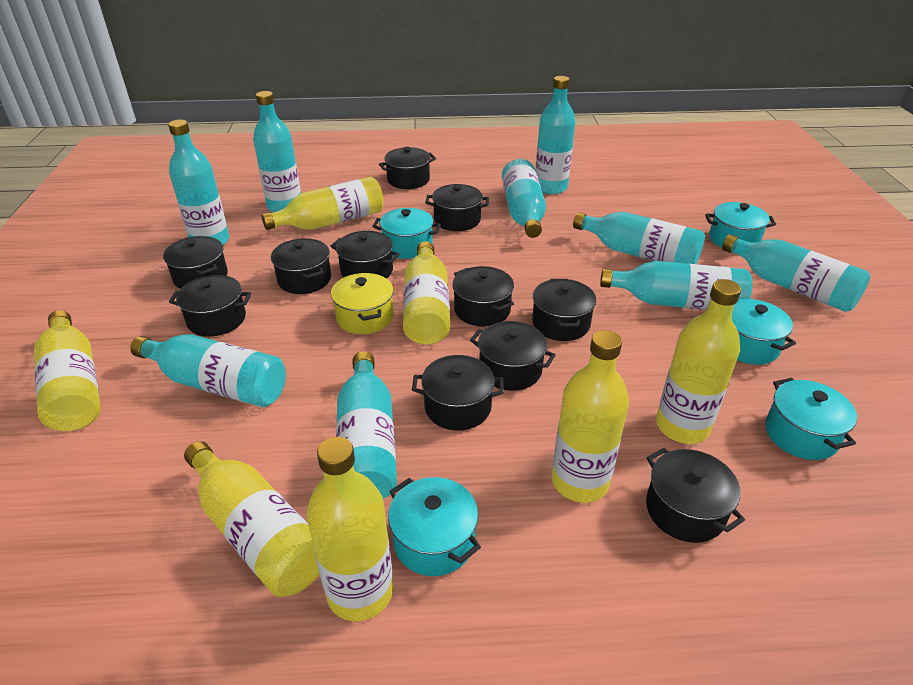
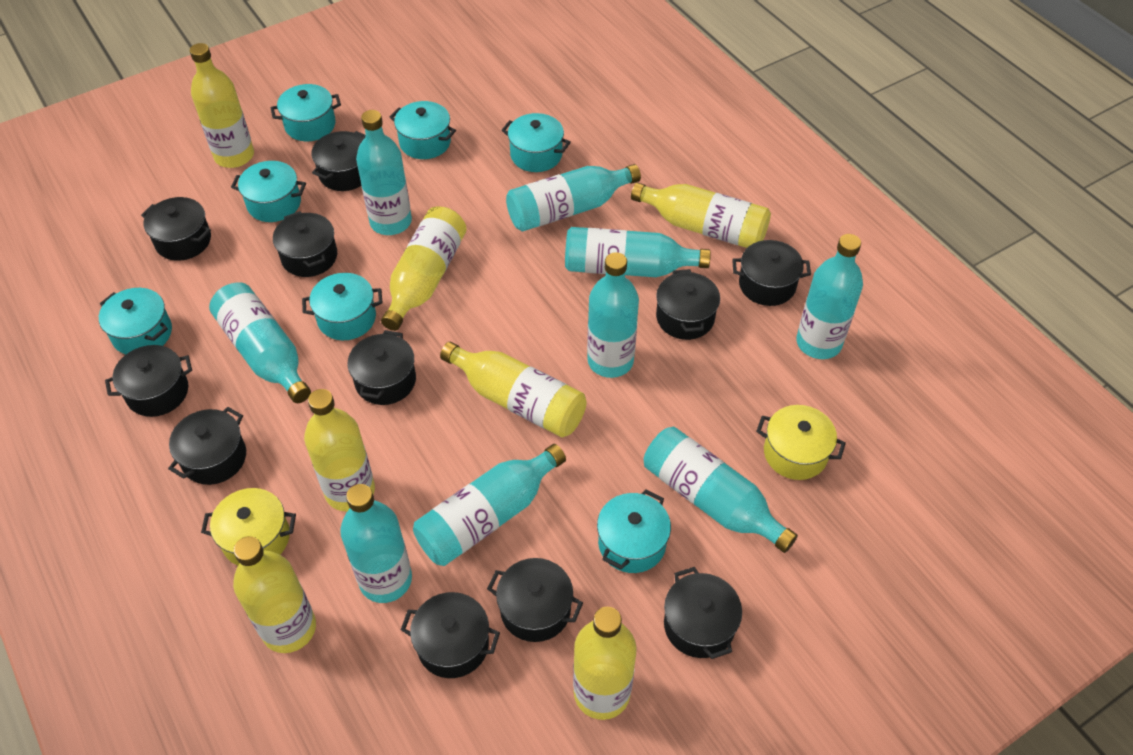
turquoise pot: 5 -> 7
yellow pot: 1 -> 2

